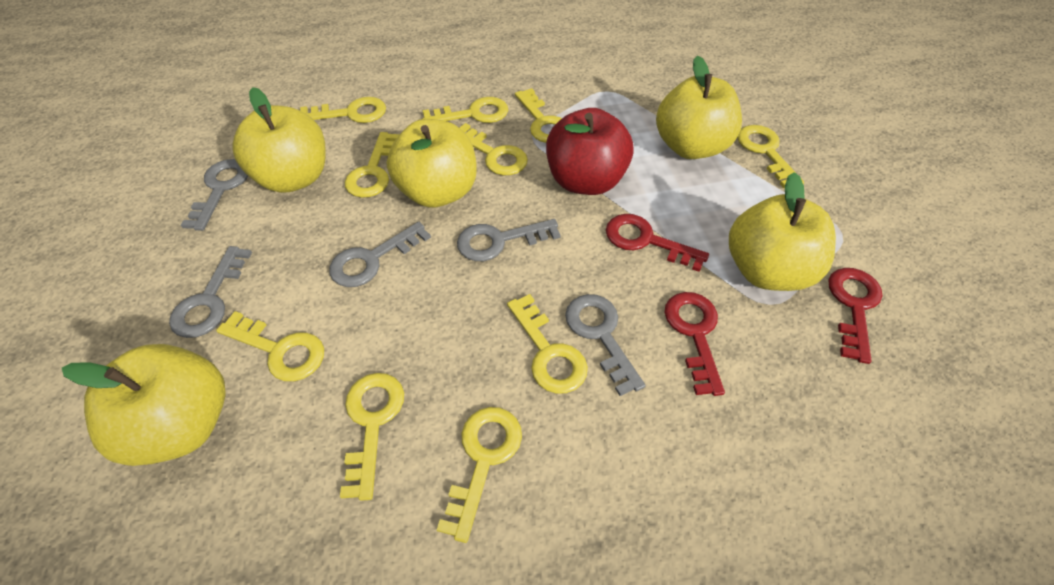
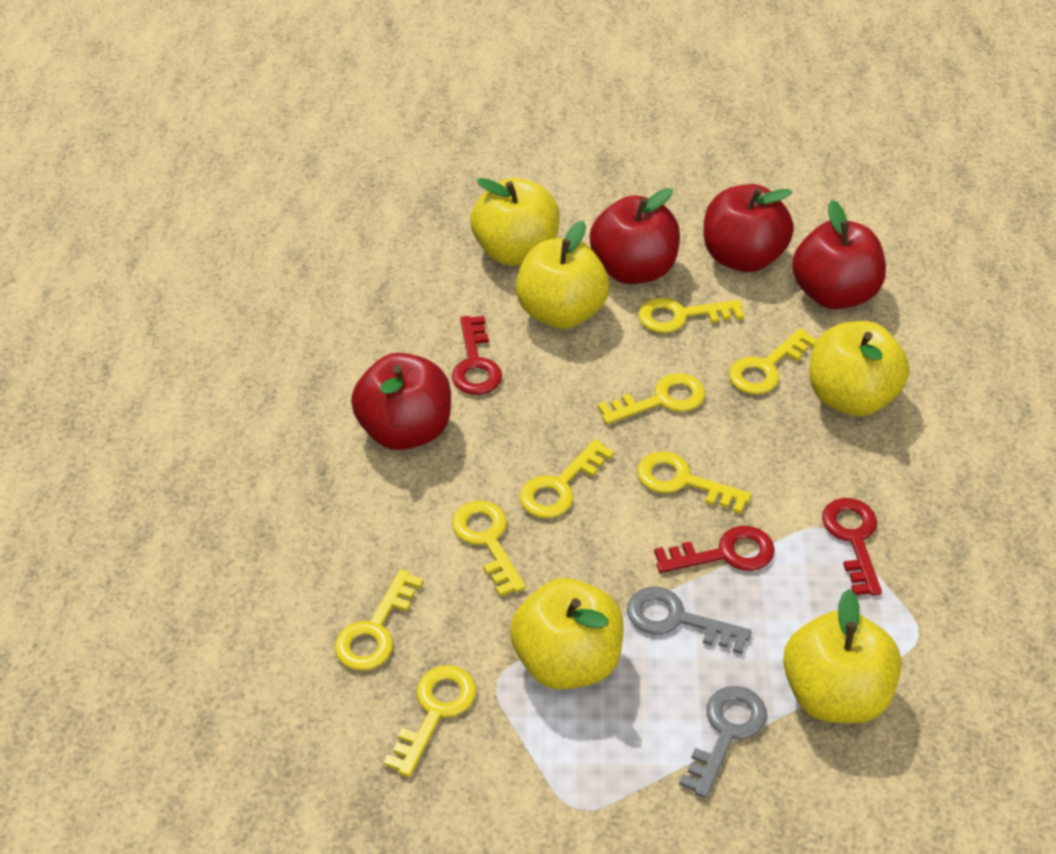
grey key: 5 -> 2
red apple: 1 -> 4
yellow key: 10 -> 8

